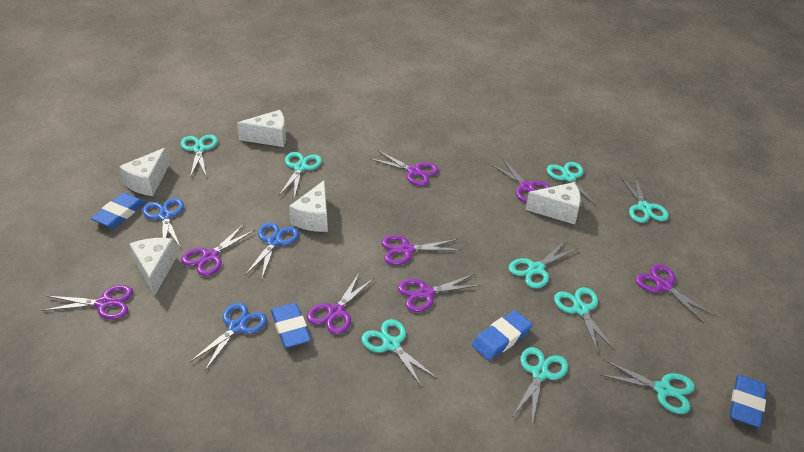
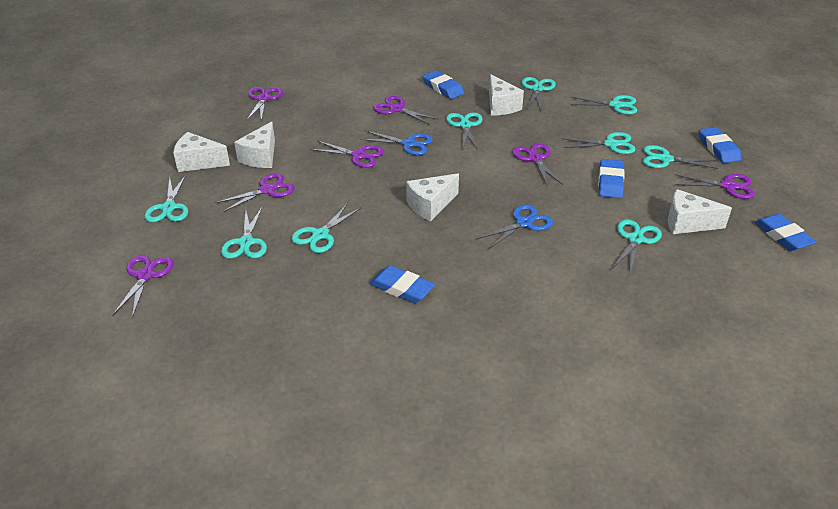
blue eraser: 4 -> 5
blue scissors: 3 -> 2
purple scissors: 8 -> 7

